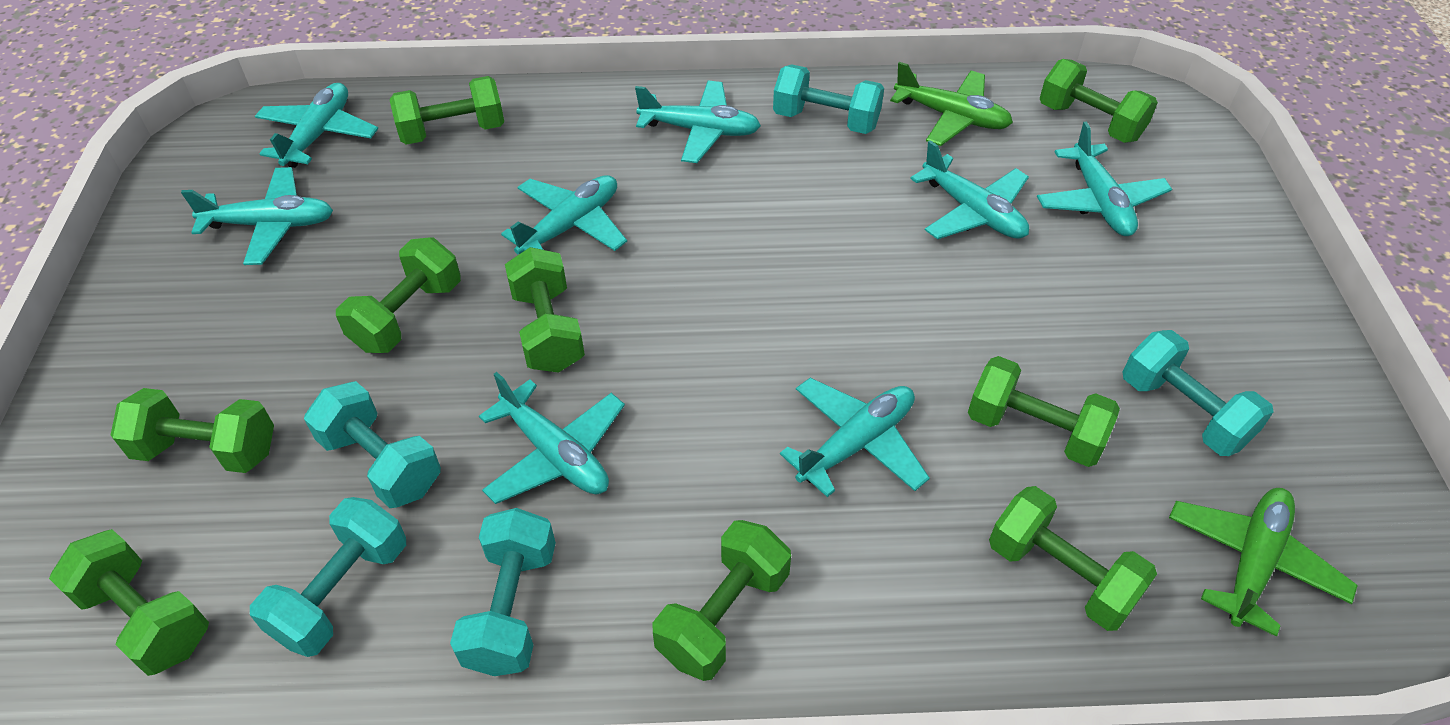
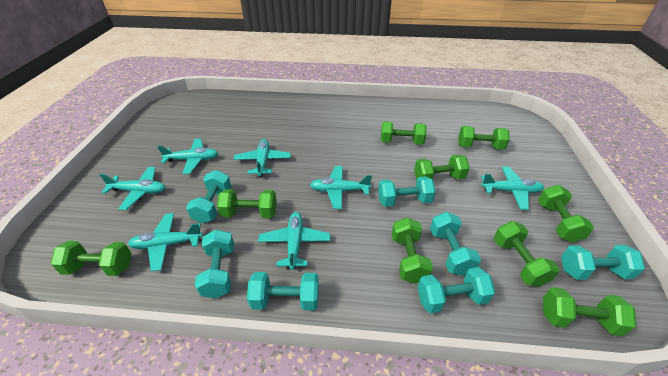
green plane: 2 -> 0
turquoise dumbbell: 5 -> 7
turquoise plane: 8 -> 7

